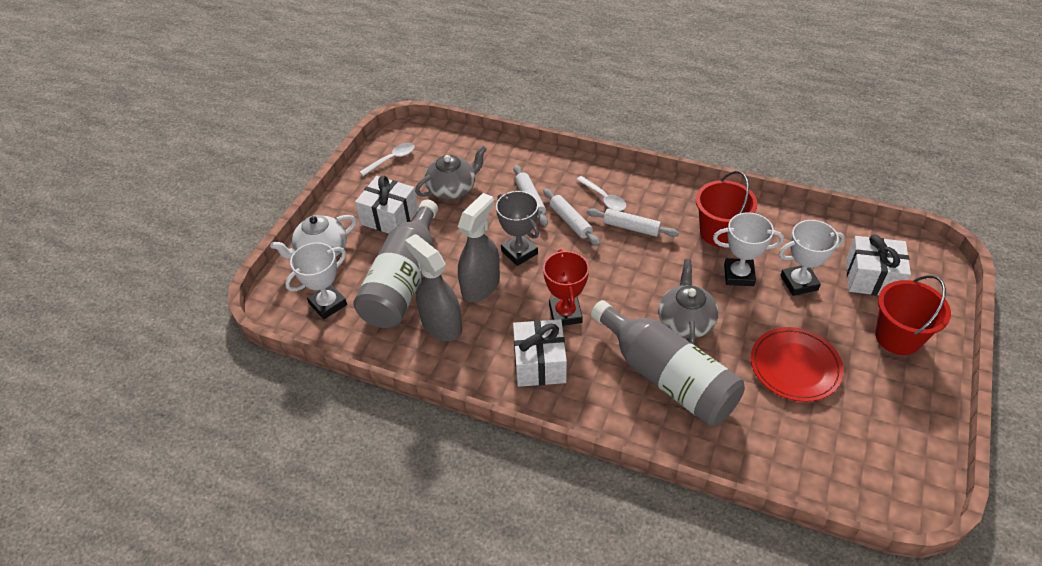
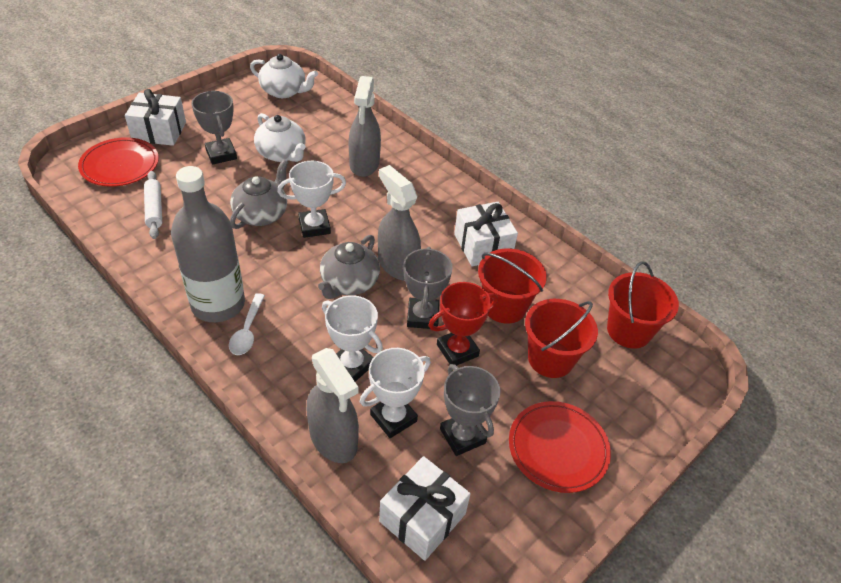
grey bottle: 2 -> 1
grey spray bottle: 2 -> 3
grey trophy: 1 -> 3
red bucket: 2 -> 3
red plate: 1 -> 2
white rolling pin: 3 -> 1
white spoon: 2 -> 1
white teapot: 1 -> 2

